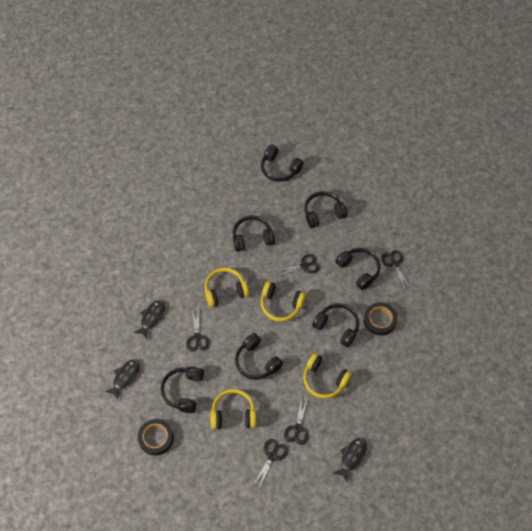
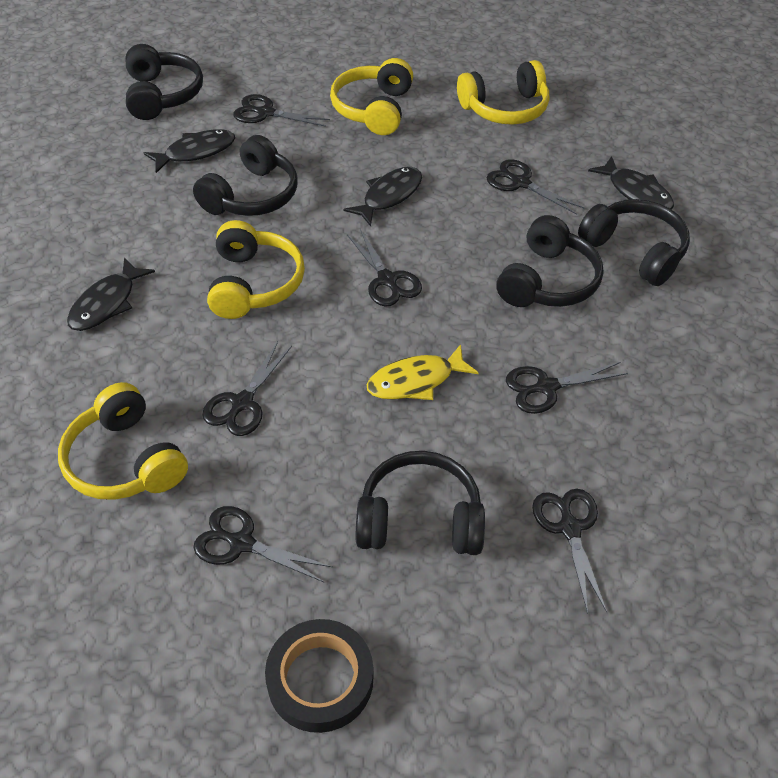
black fish: 3 -> 4
black headphones: 7 -> 5
black scissors: 5 -> 7
black tape: 2 -> 1
yellow fish: 0 -> 1

